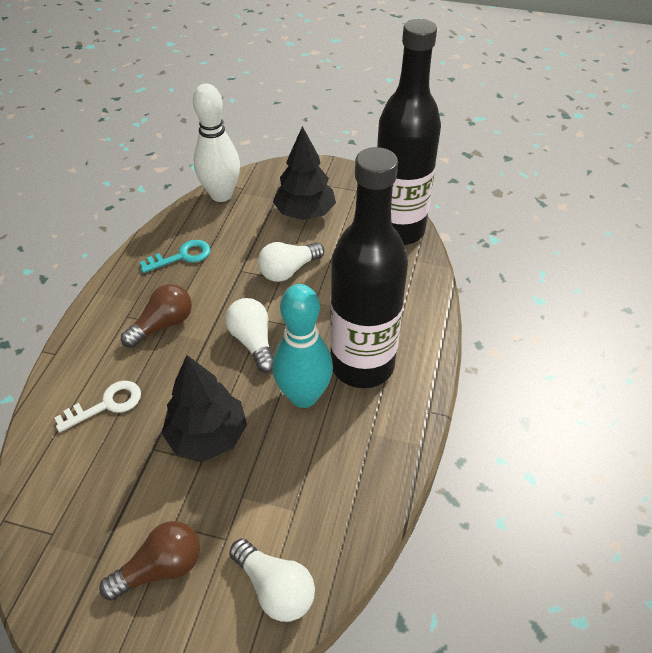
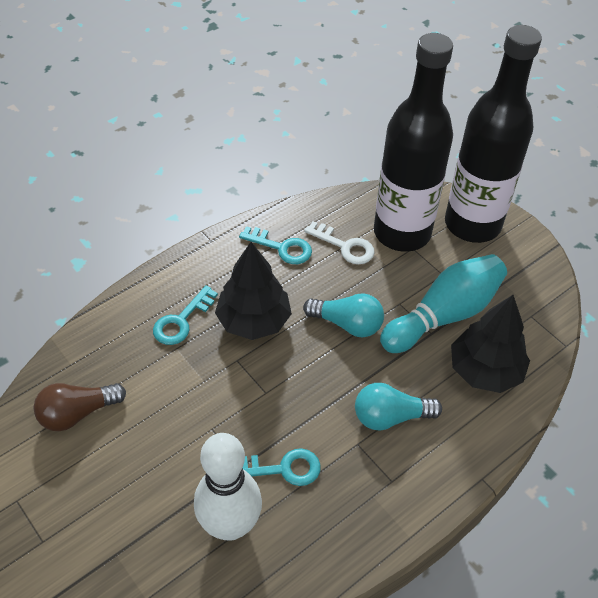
brown light bulb: 2 -> 1
turquoise key: 1 -> 3
turquoise light bulb: 0 -> 2
white light bulb: 3 -> 0

